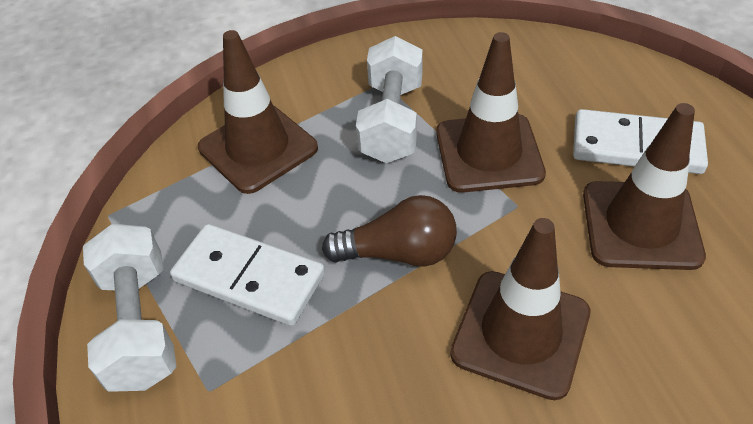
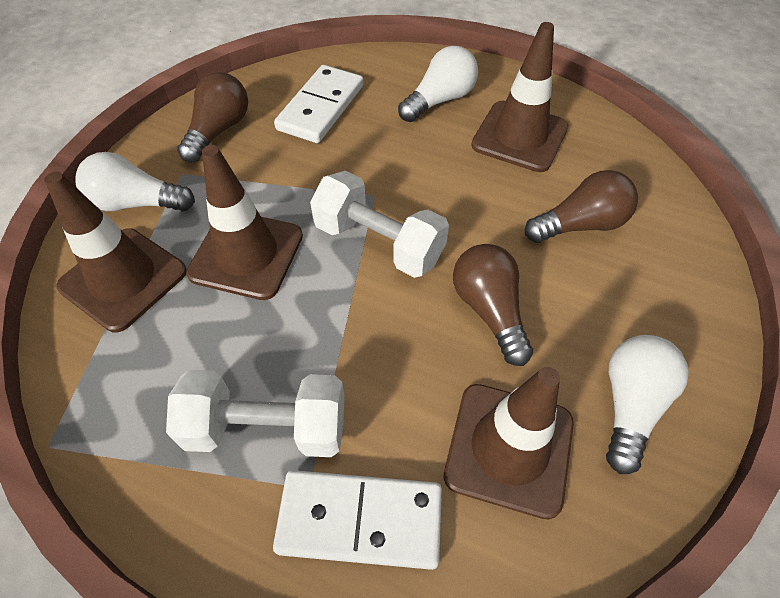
brown light bulb: 1 -> 3
white light bulb: 0 -> 3

